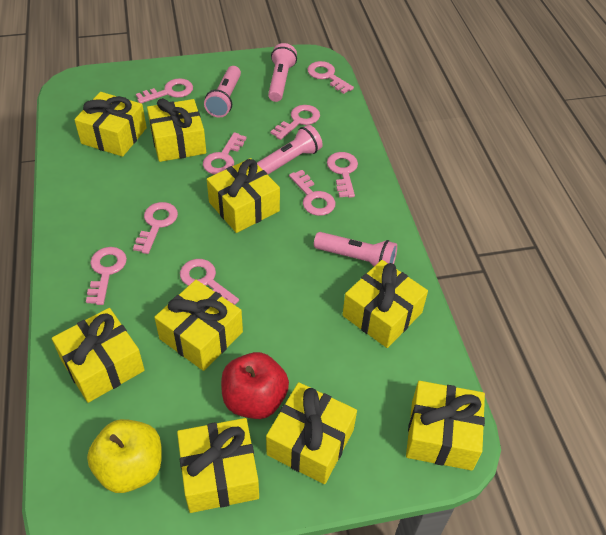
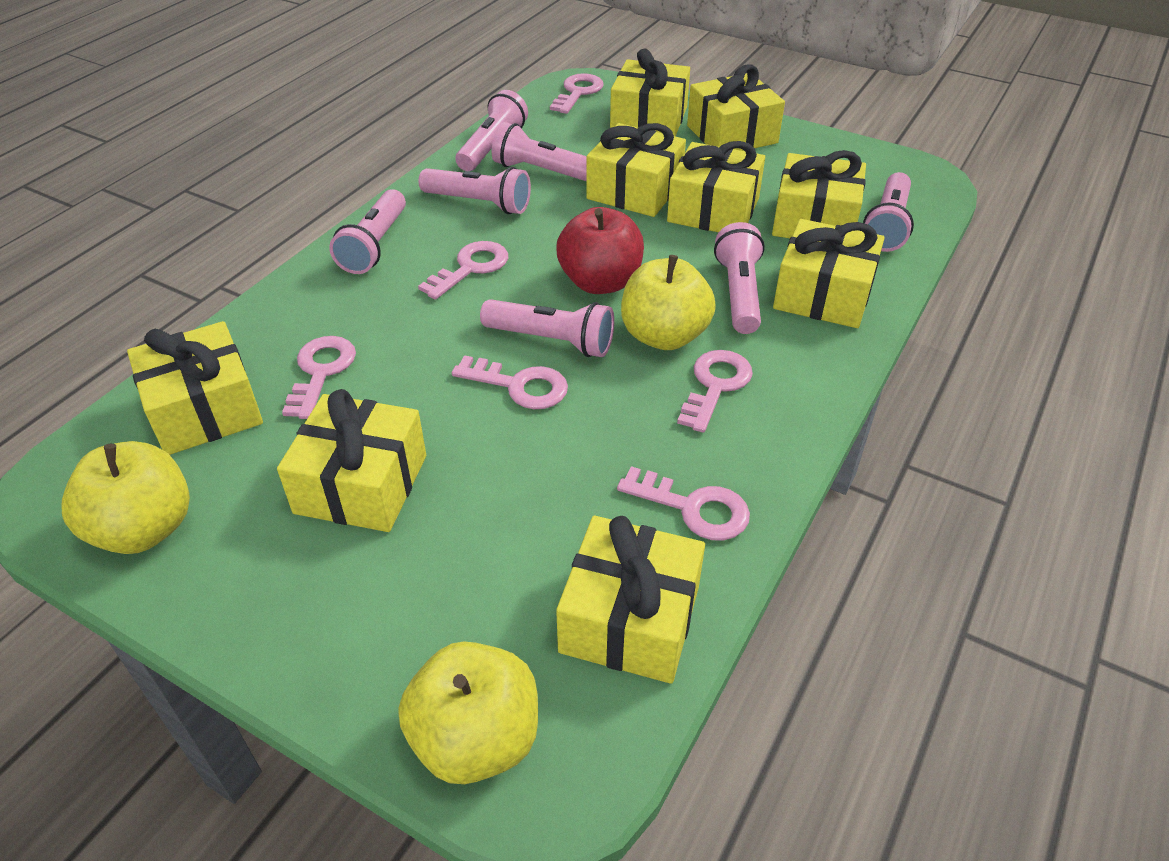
pink flashlight: 4 -> 7
pink key: 9 -> 6
yellow apple: 1 -> 3

